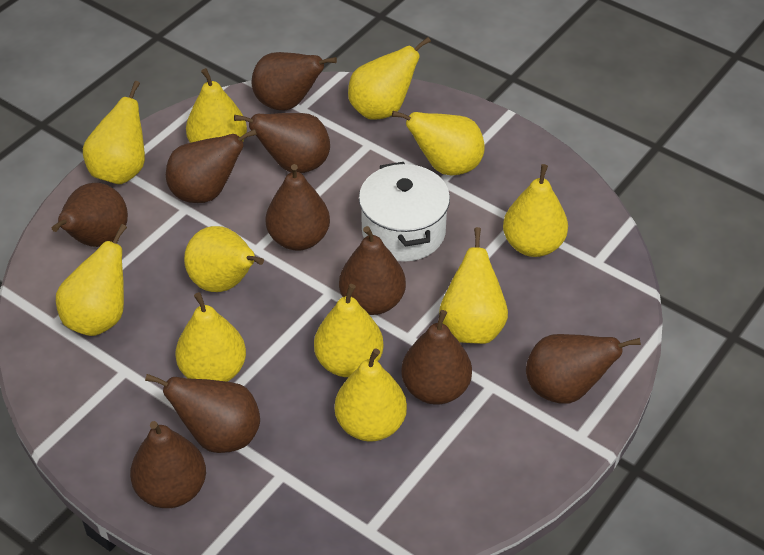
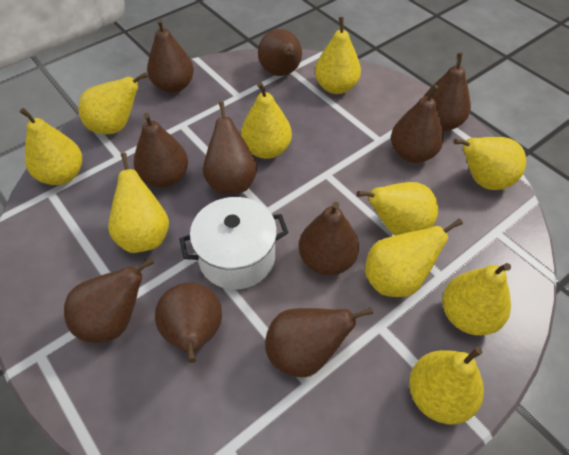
yellow pear: 11 -> 10

